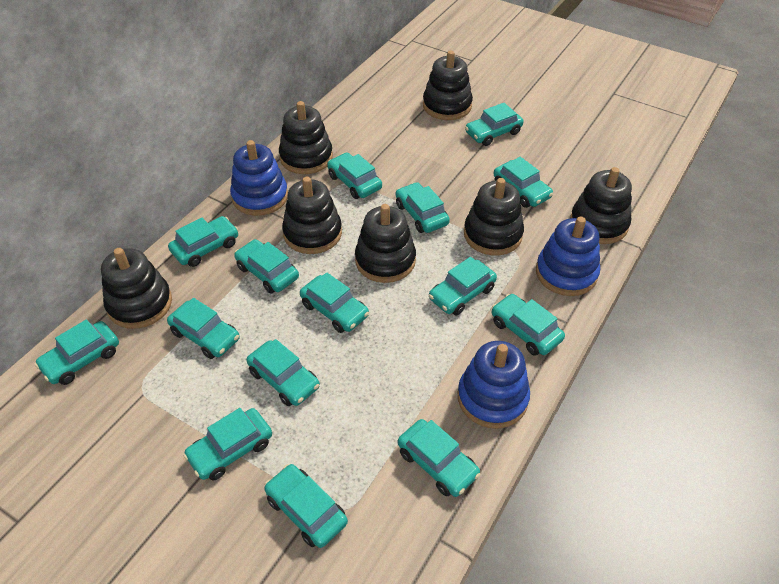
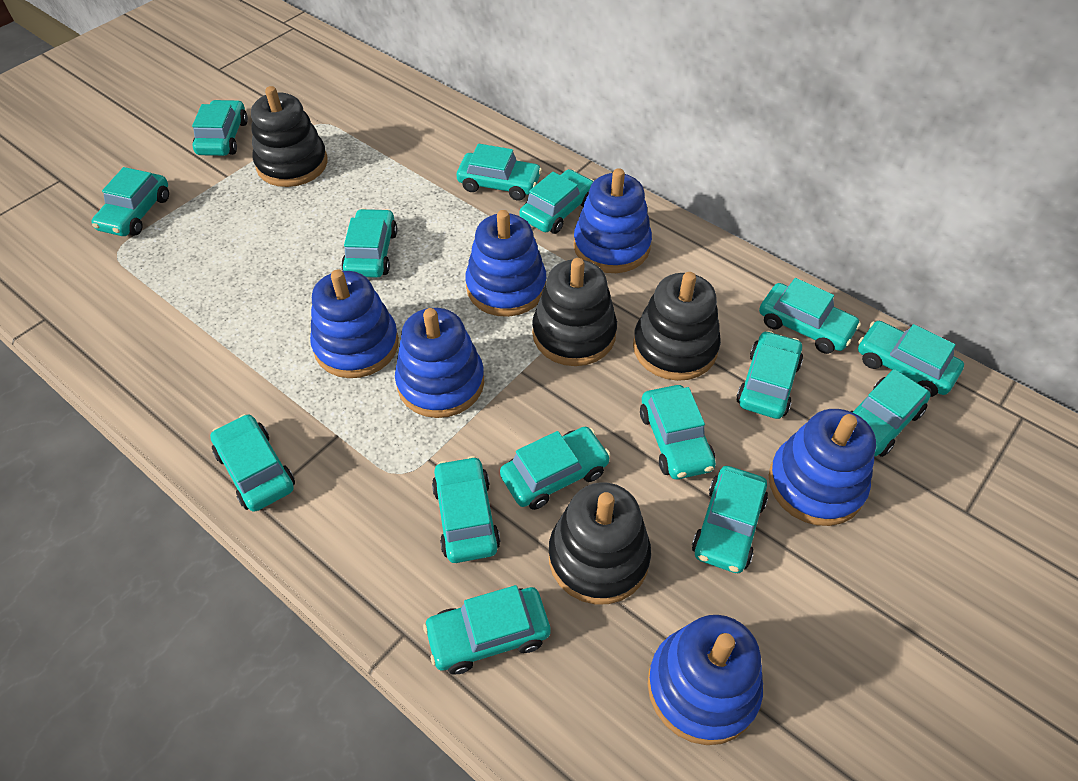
black stacking toy: 7 -> 4
blue stacking toy: 3 -> 6

